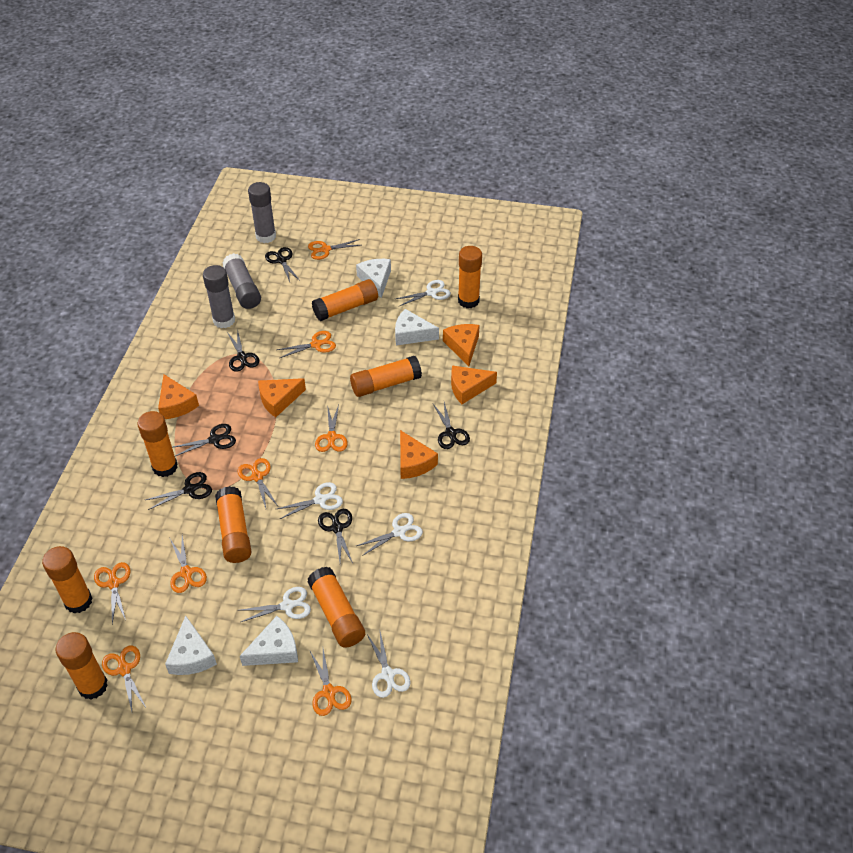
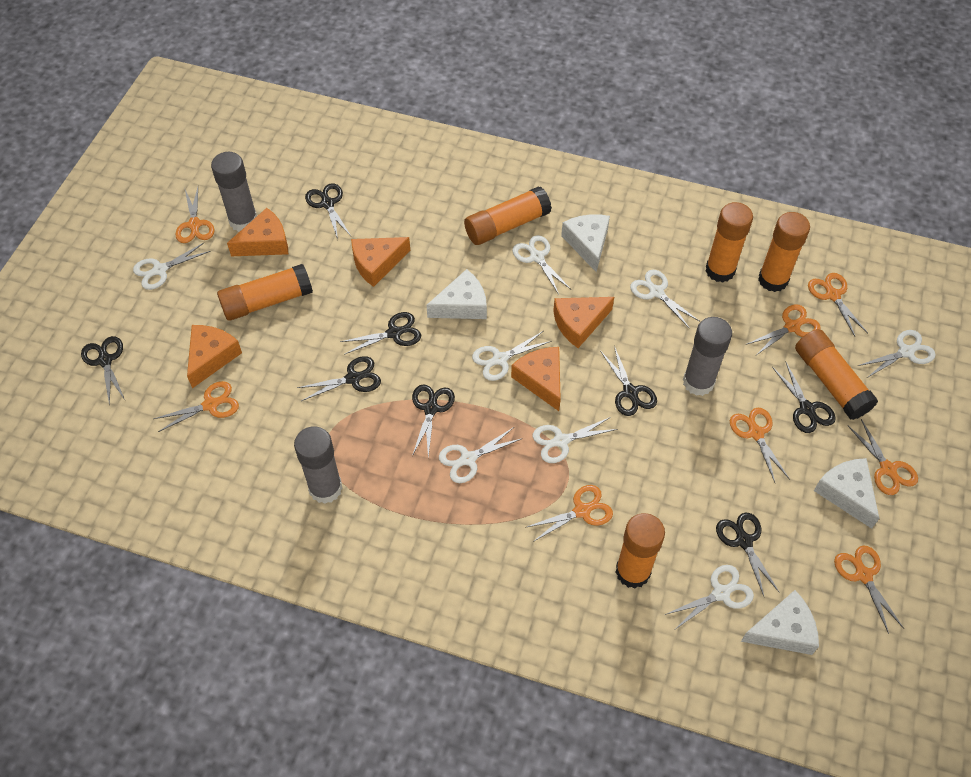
black scissors: 6 -> 8
orange glue stick: 8 -> 6
white scissors: 5 -> 8

